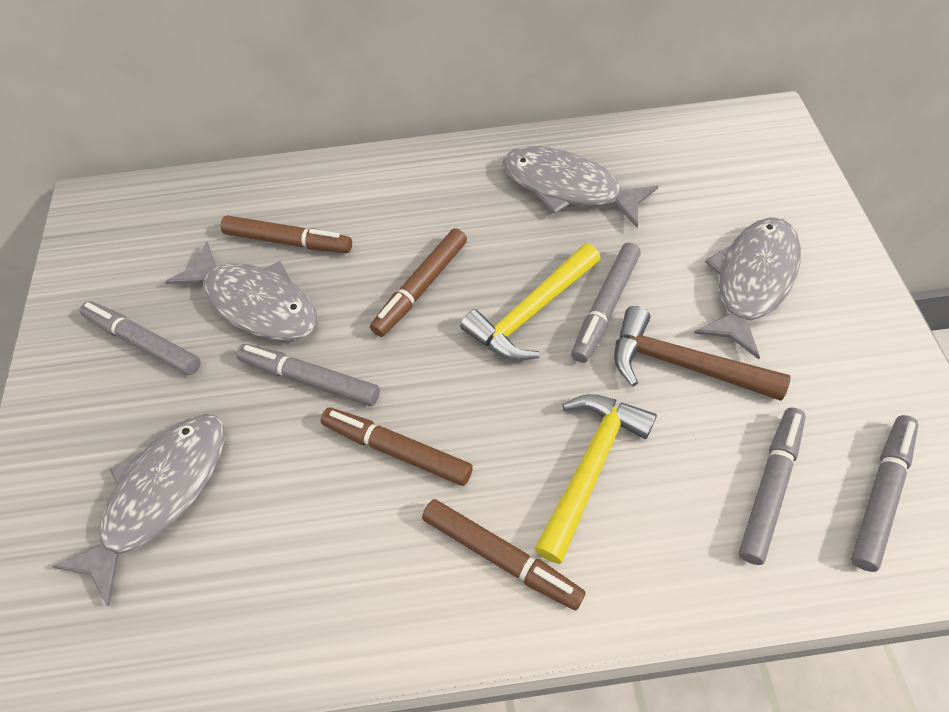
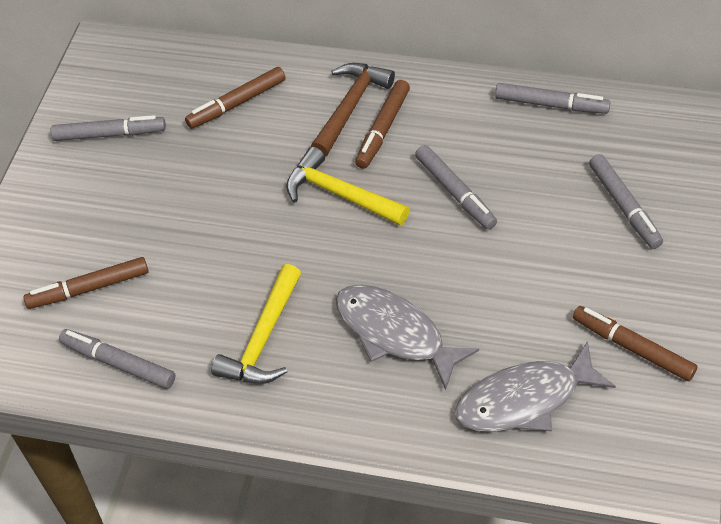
grey fish: 4 -> 2

